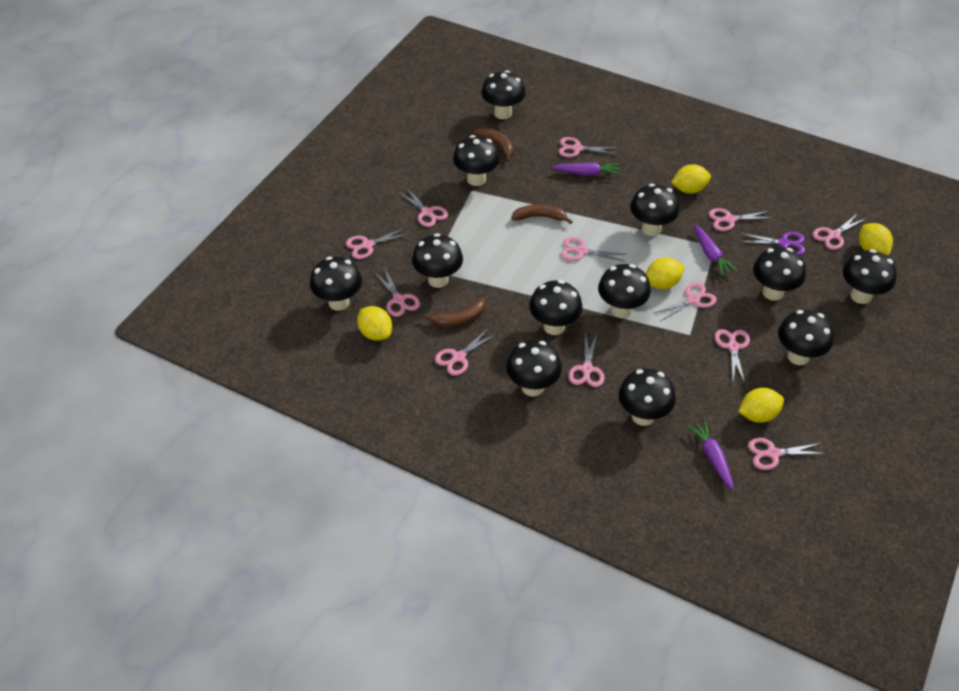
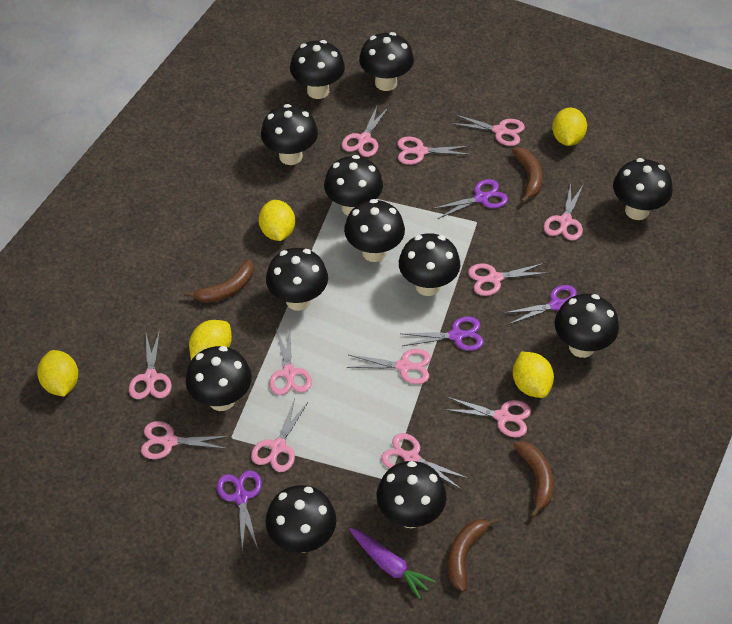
brown banana: 3 -> 4
purple carrot: 3 -> 1
purple scissors: 1 -> 4

